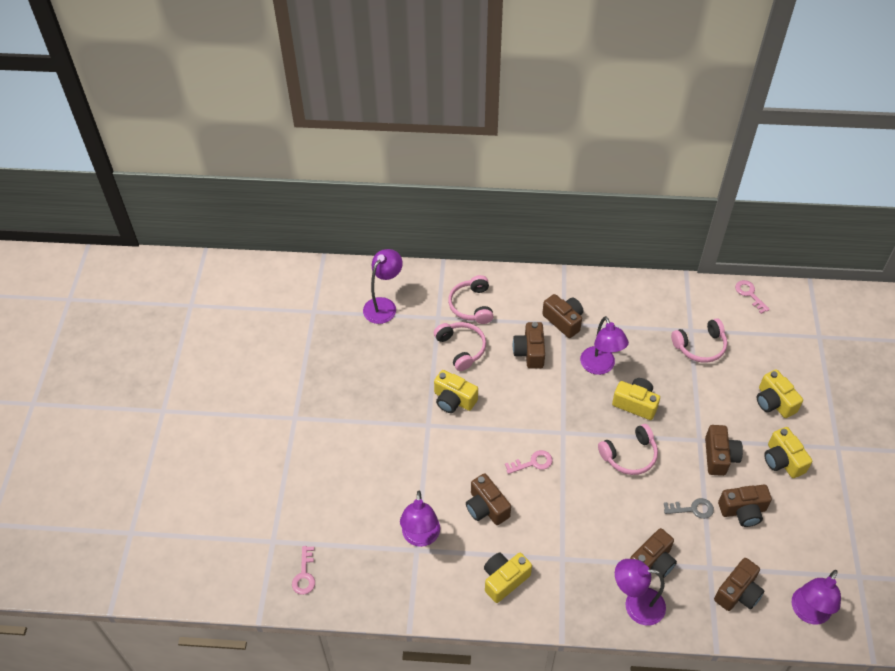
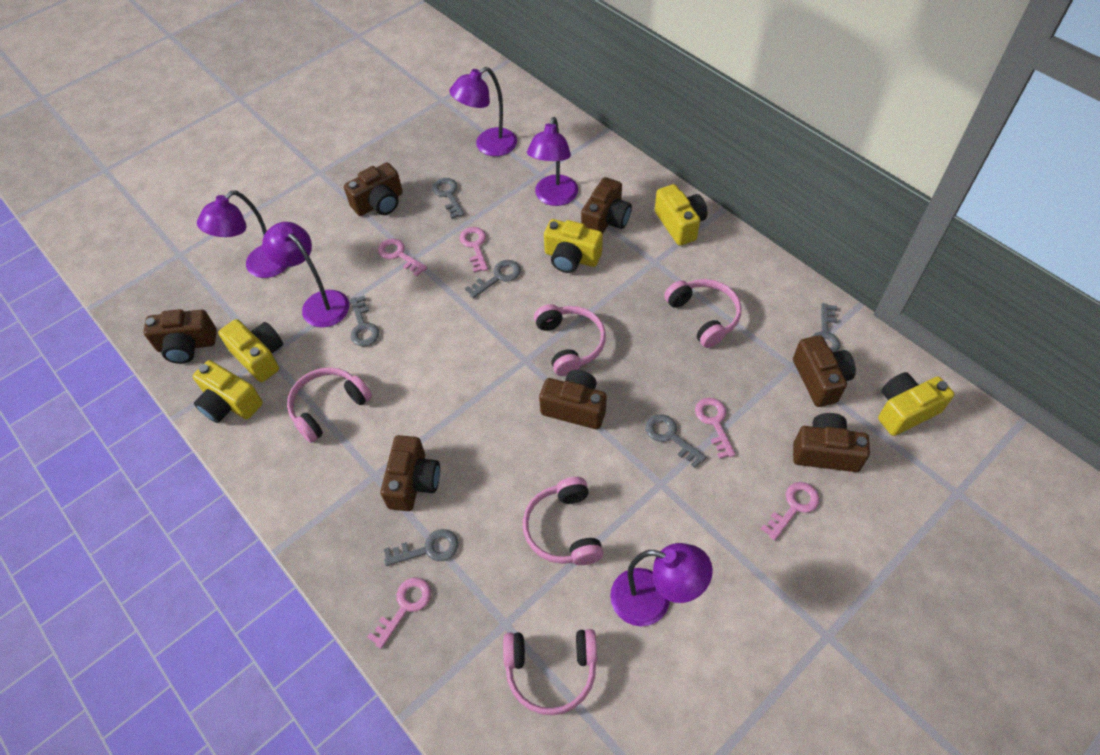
grey key: 1 -> 6
pink headphones: 4 -> 5
pink key: 3 -> 5

